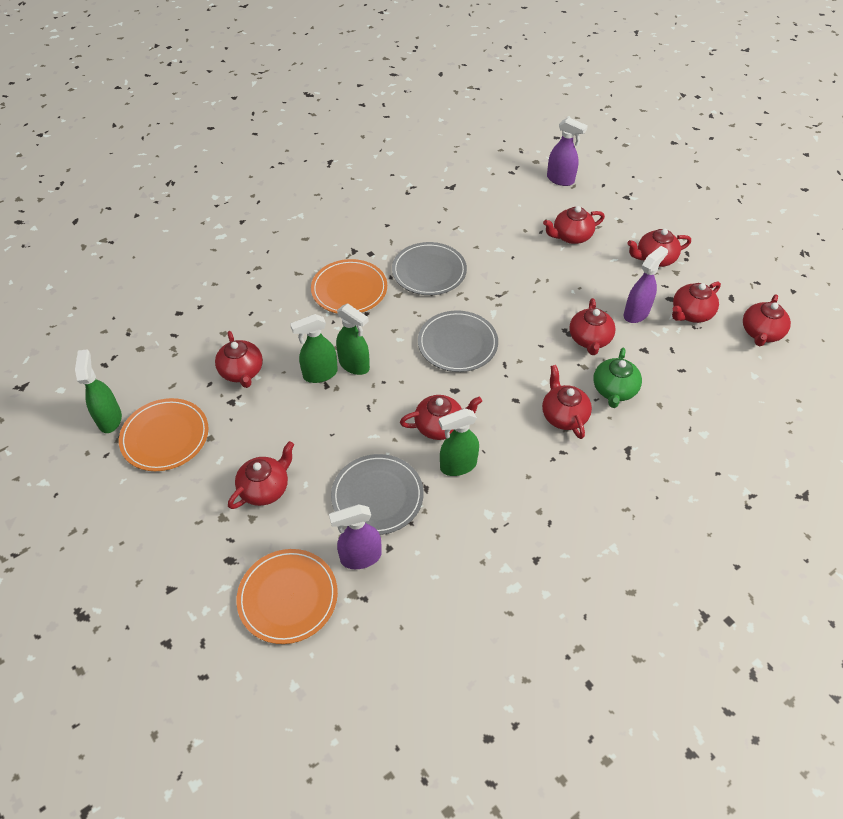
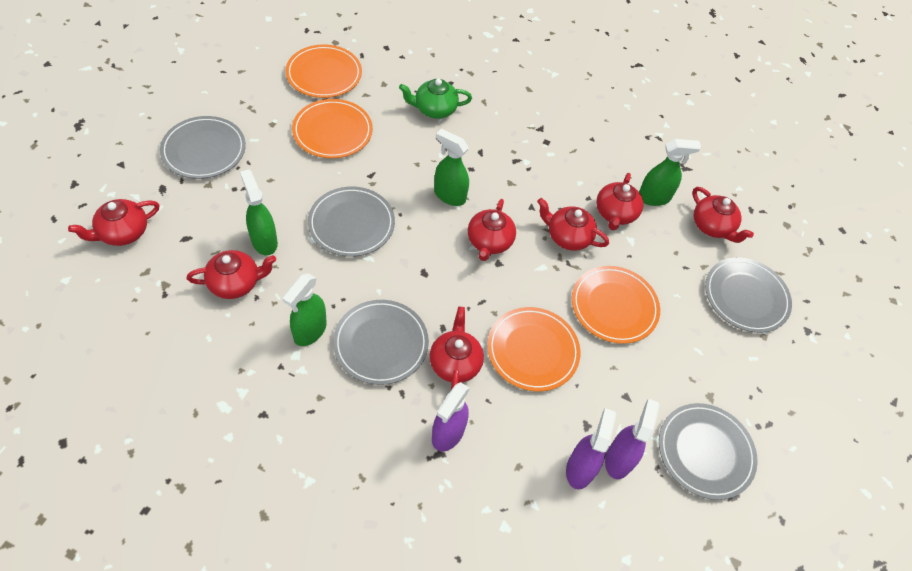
grey plate: 3 -> 5
orange plate: 3 -> 4
red teapot: 9 -> 7

